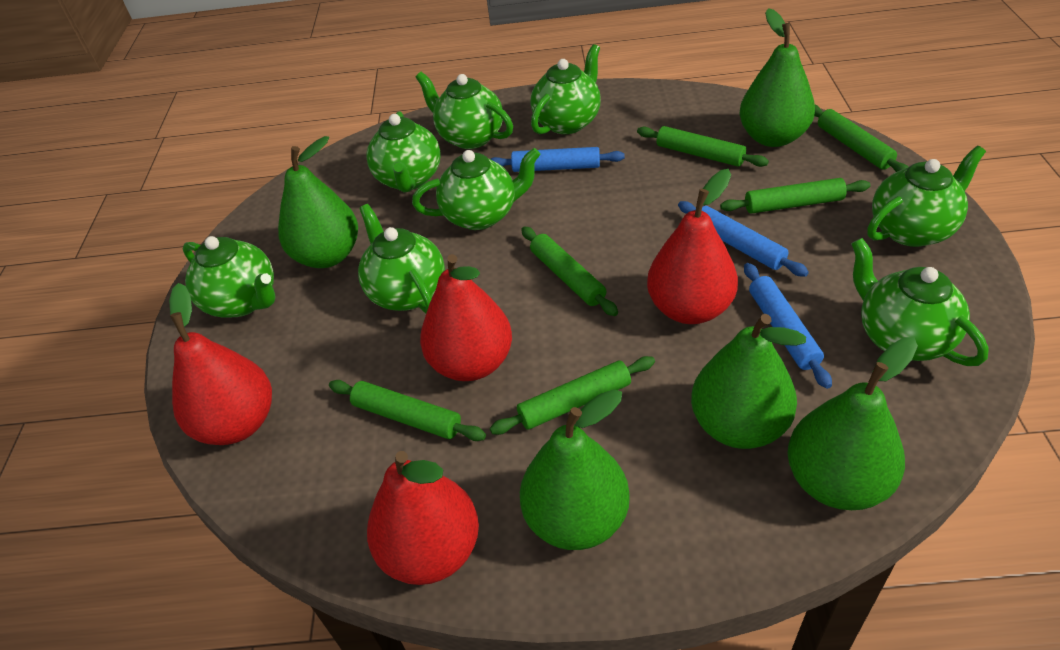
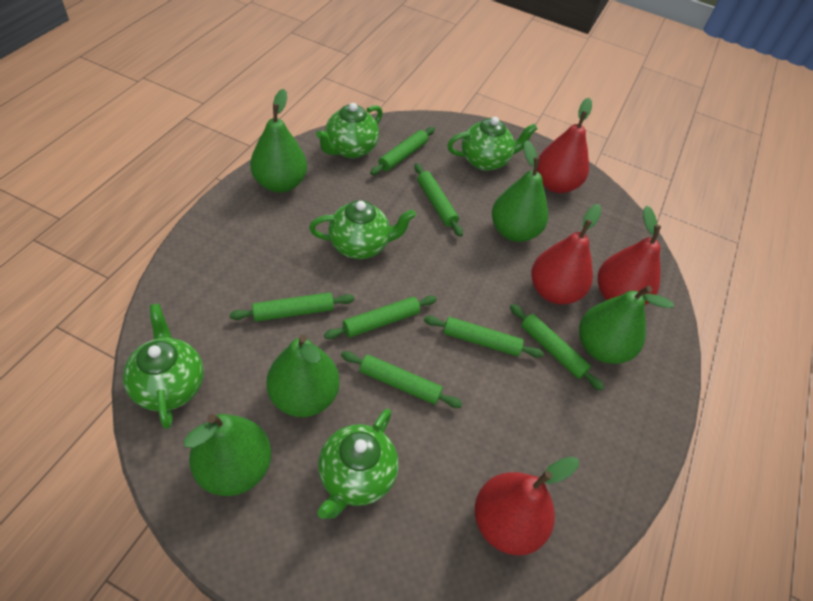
blue rolling pin: 3 -> 0
green rolling pin: 6 -> 7
green teapot: 8 -> 5

